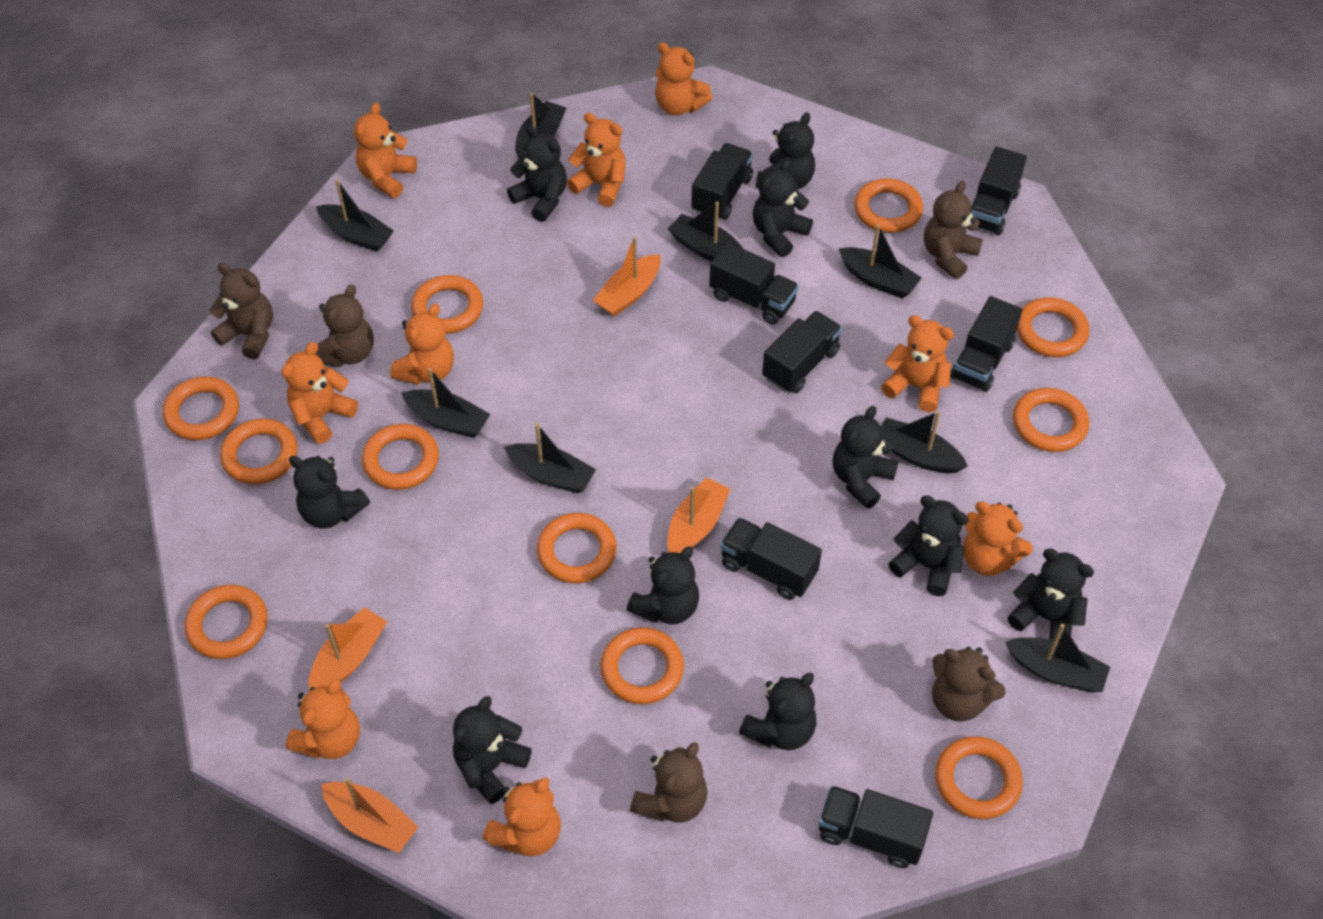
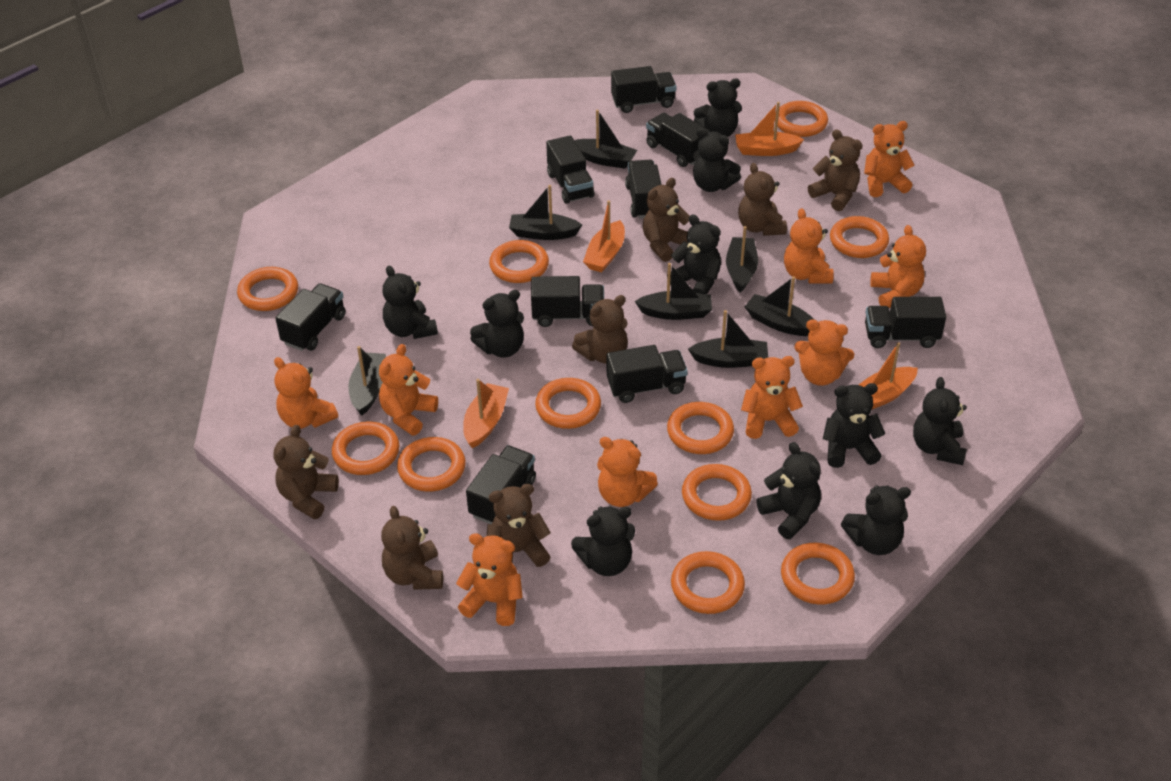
black boat: 8 -> 7
black truck: 7 -> 9
brown teddy bear: 5 -> 7

